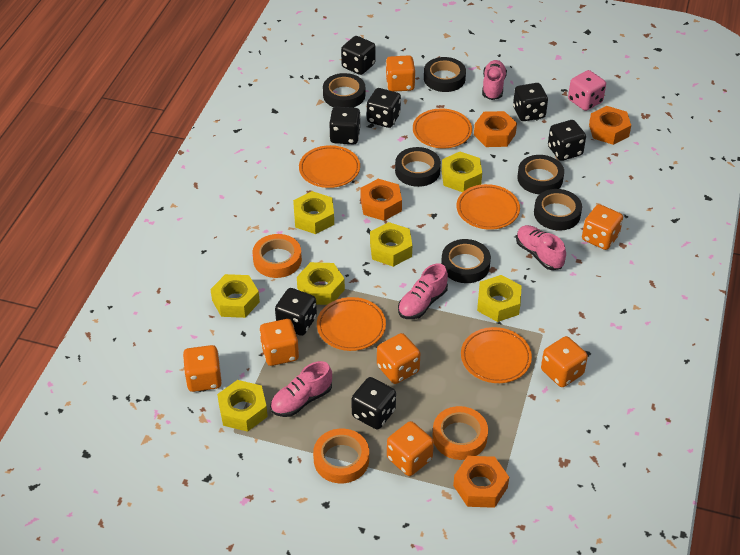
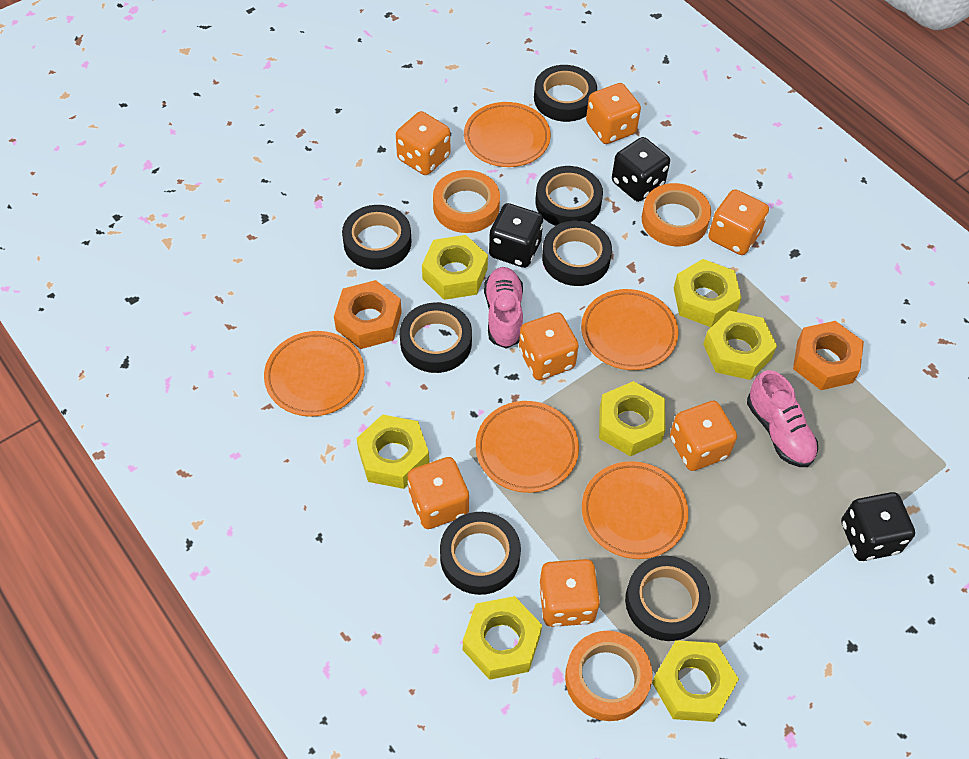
black dice: 7 -> 3
black tape: 6 -> 7
orange nut: 4 -> 2
pink dice: 1 -> 0
pink shoe: 4 -> 2

